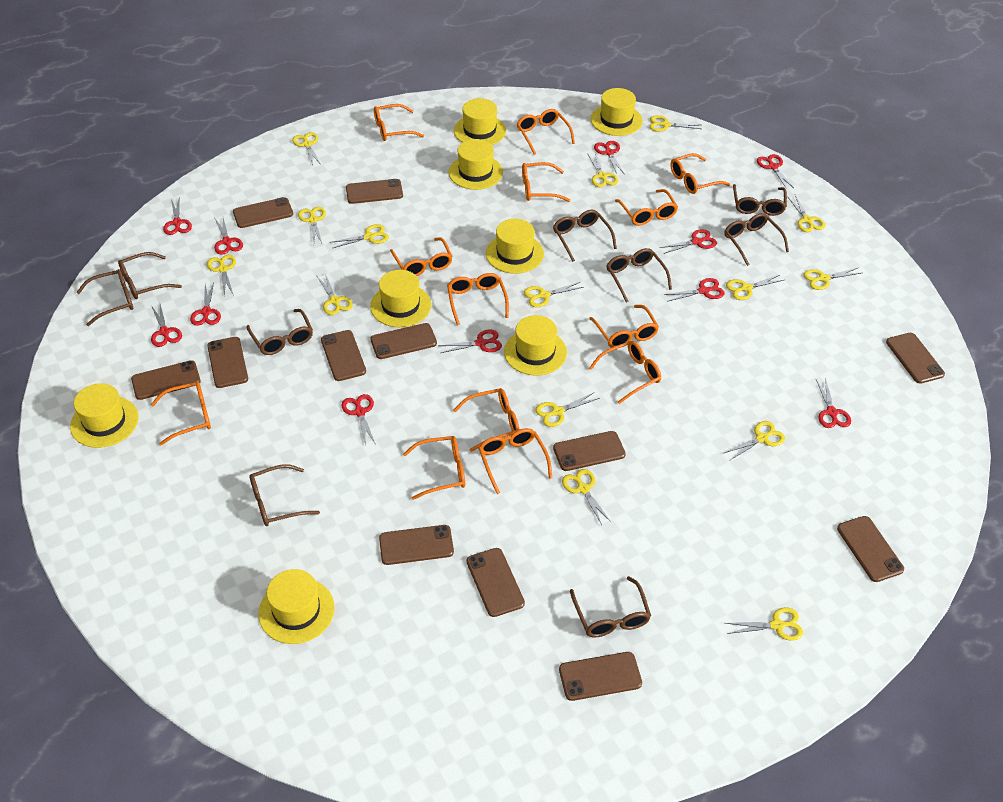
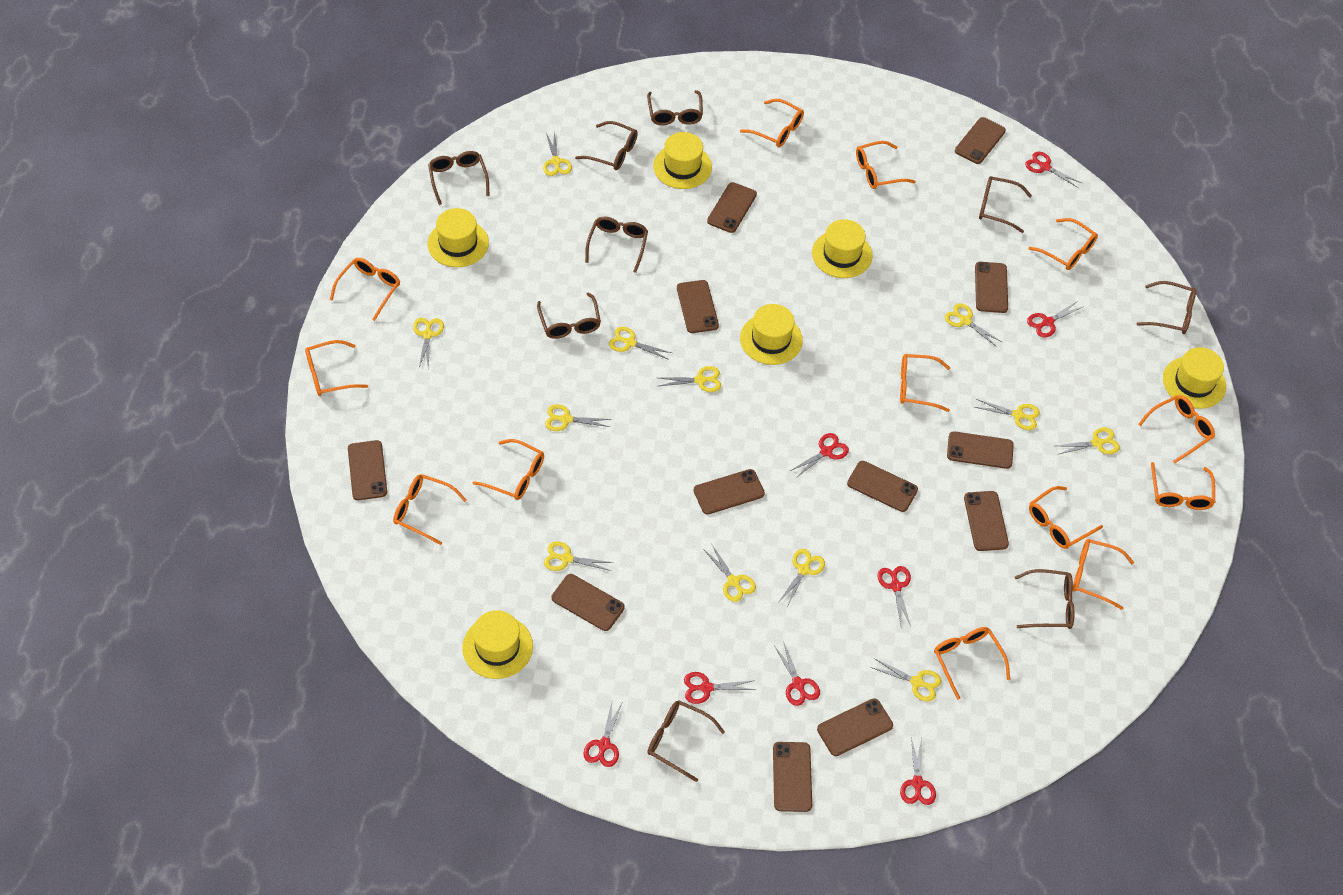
red scissors: 11 -> 8
yellow hat: 8 -> 6
yellow scissors: 15 -> 12

